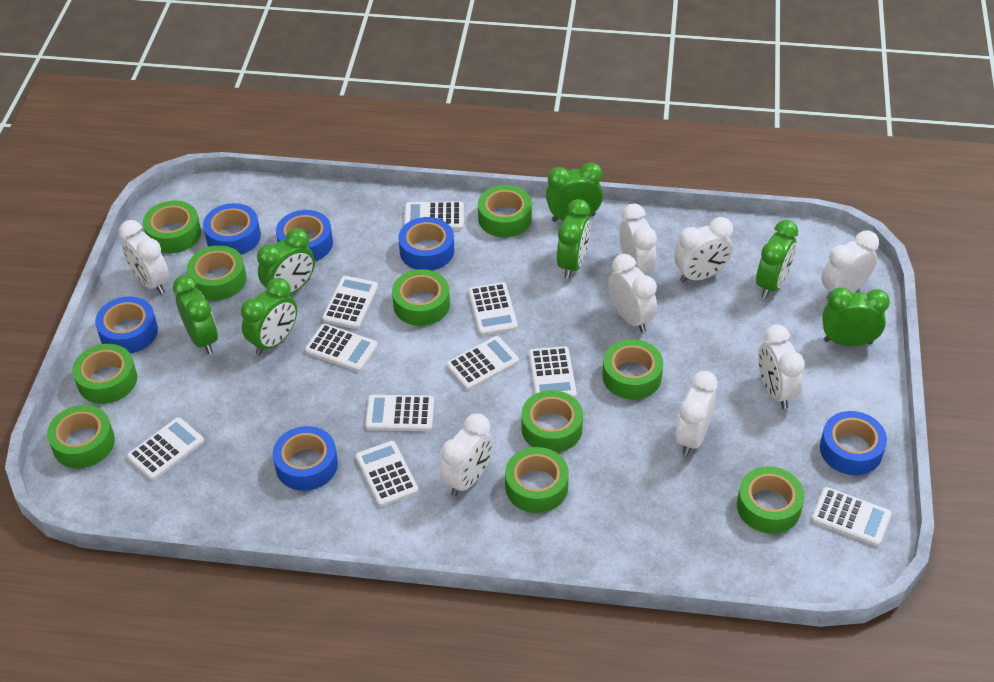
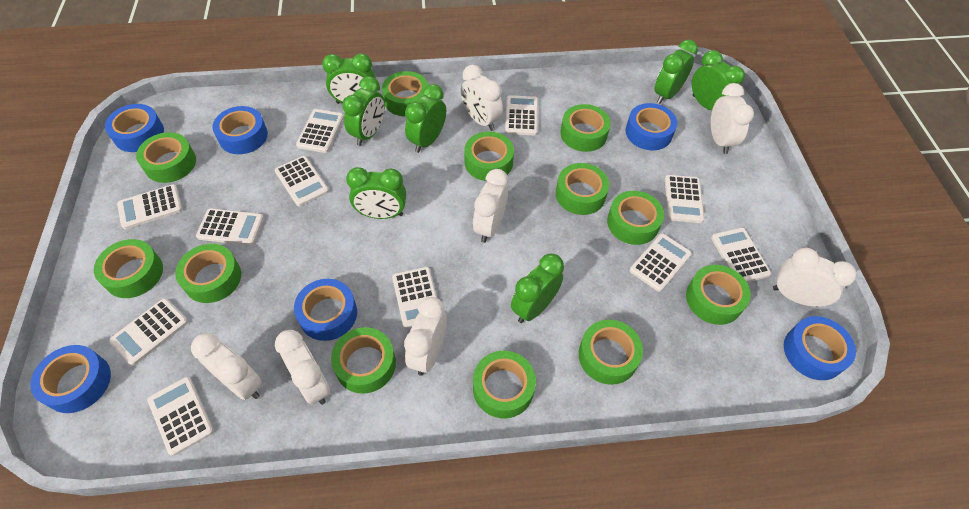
green tape: 10 -> 12
white calculator: 10 -> 11
white clock: 8 -> 7

